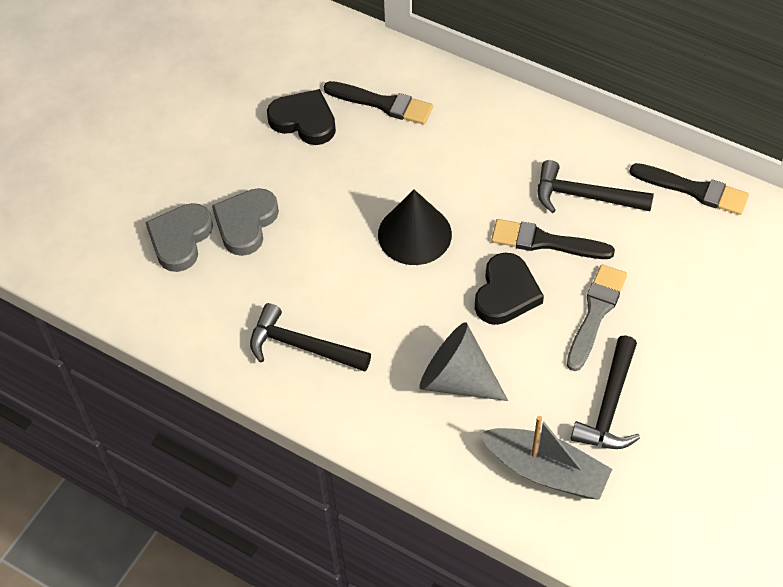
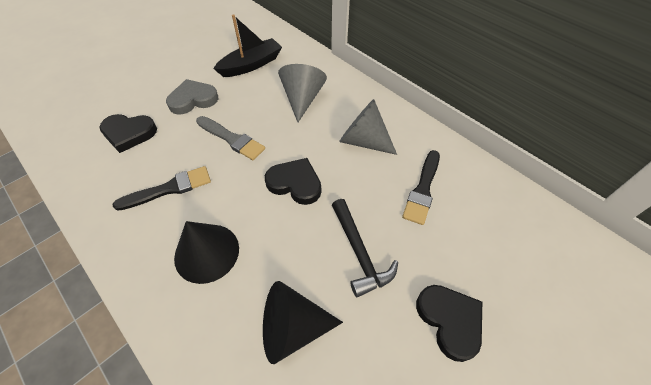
black boat: 0 -> 1
black brush: 3 -> 2
black cone: 1 -> 2
black hammer: 3 -> 1
black heart: 2 -> 3
grey boat: 1 -> 0
grey cone: 1 -> 2
grey heart: 2 -> 1

